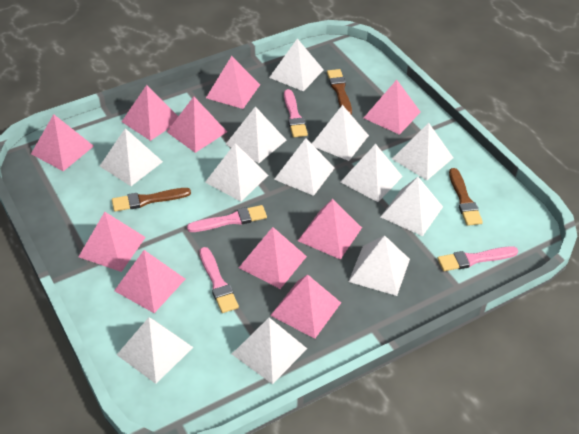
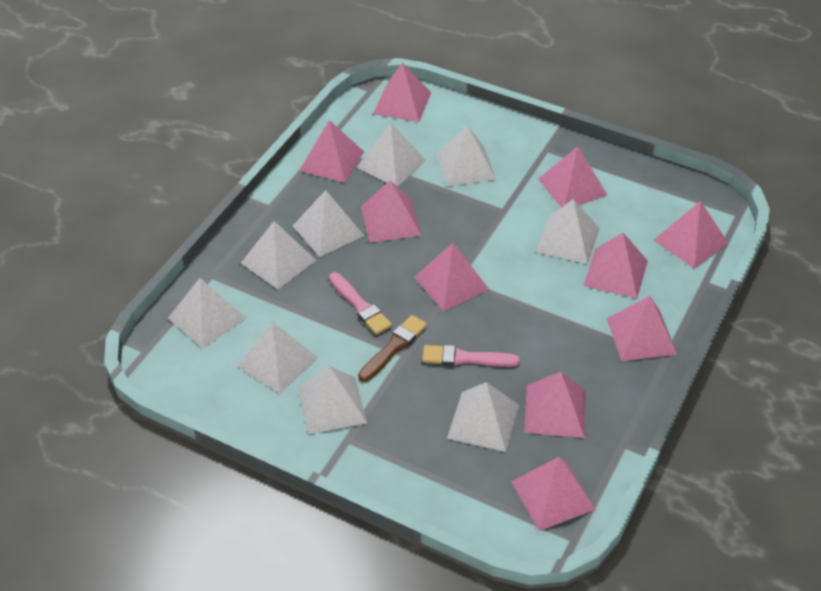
brown brush: 3 -> 1
pink brush: 4 -> 2
white pyramid: 12 -> 9

